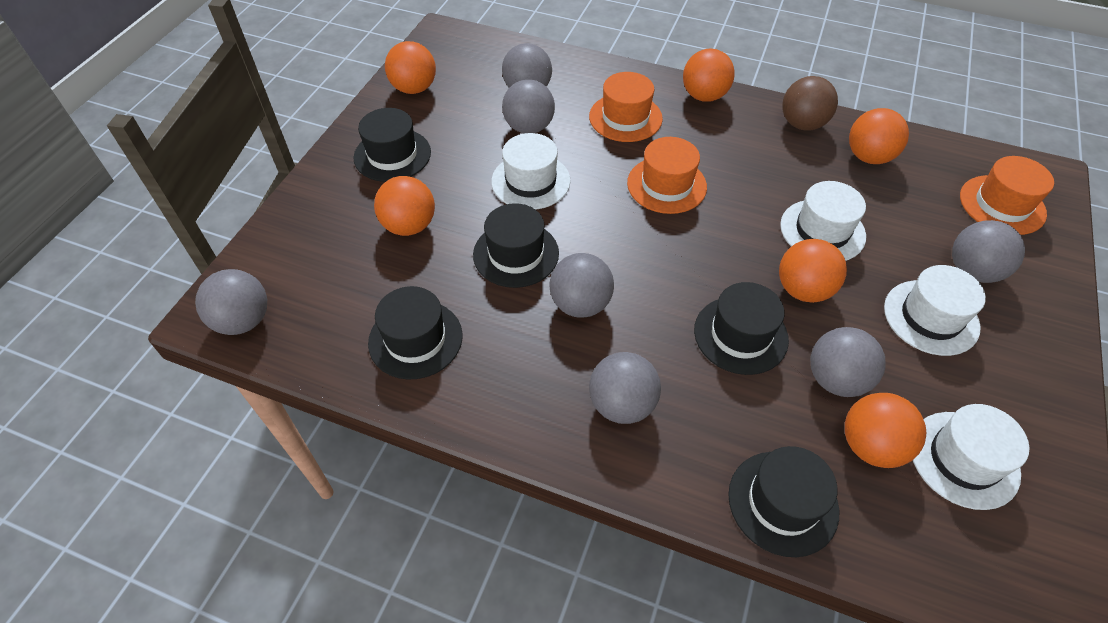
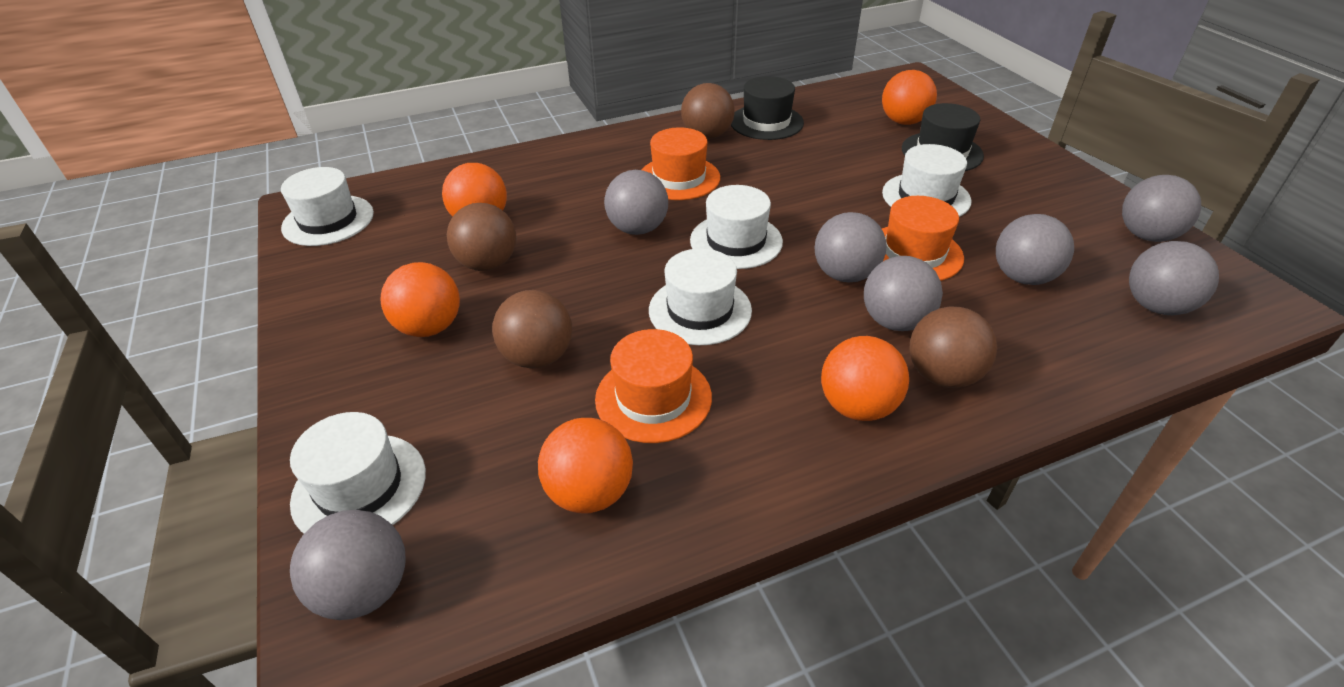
black hat: 5 -> 2
brown ball: 1 -> 4
orange ball: 6 -> 5
white hat: 4 -> 5

